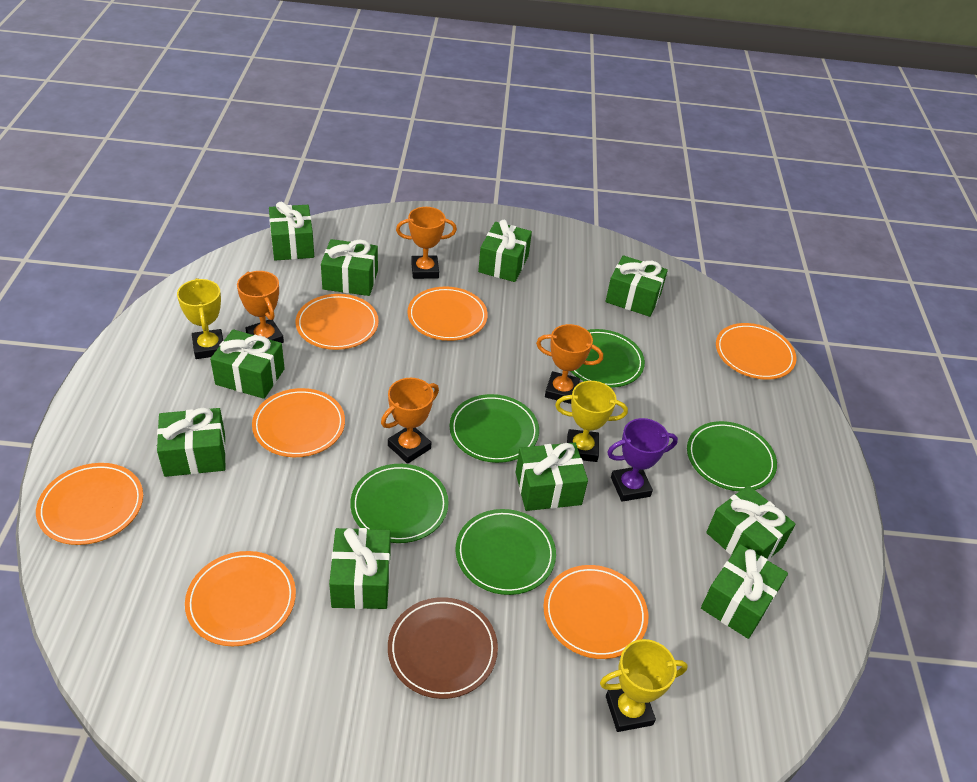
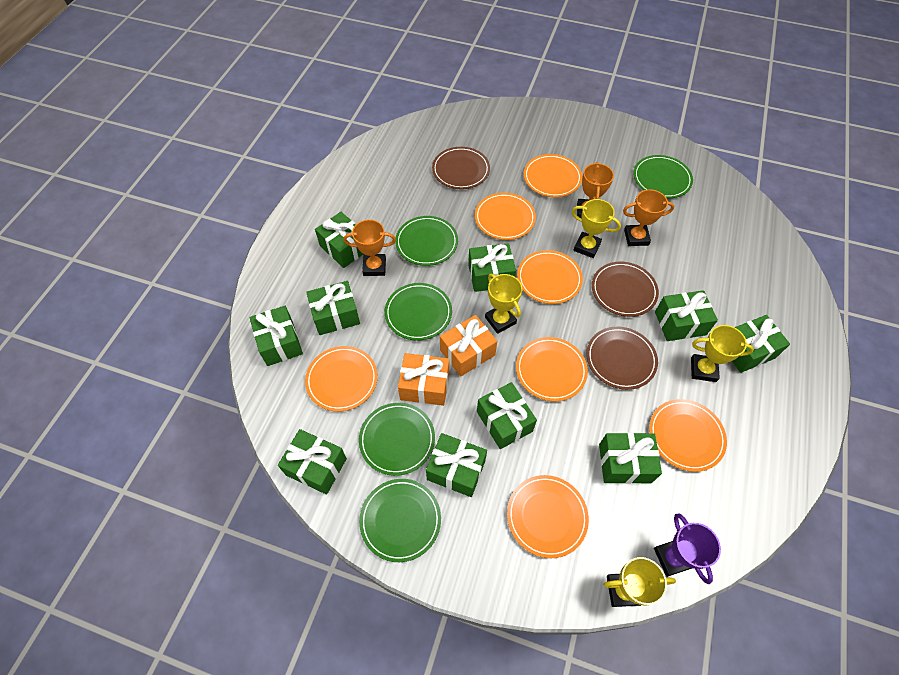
brown plate: 1 -> 3
orange gift: 0 -> 2
orange trophy: 4 -> 3
yellow trophy: 3 -> 4

